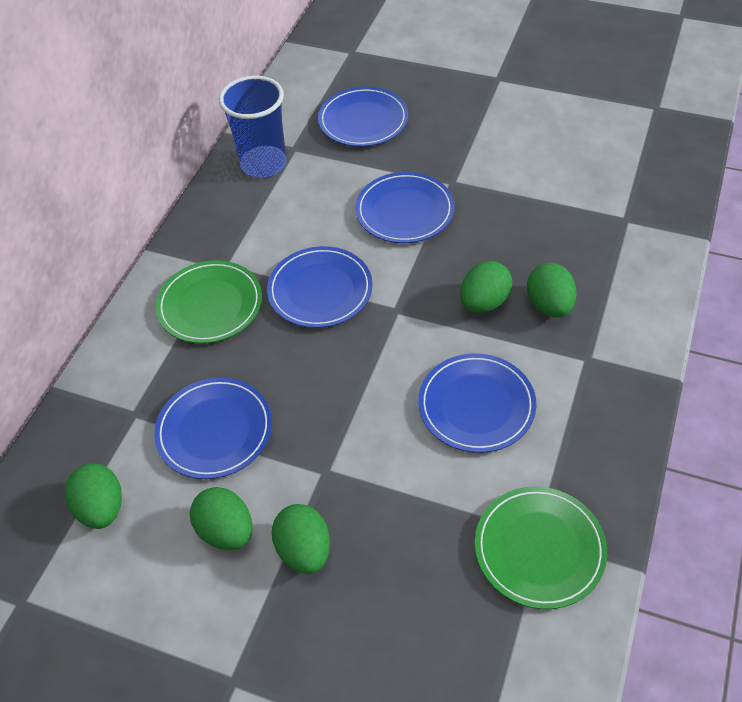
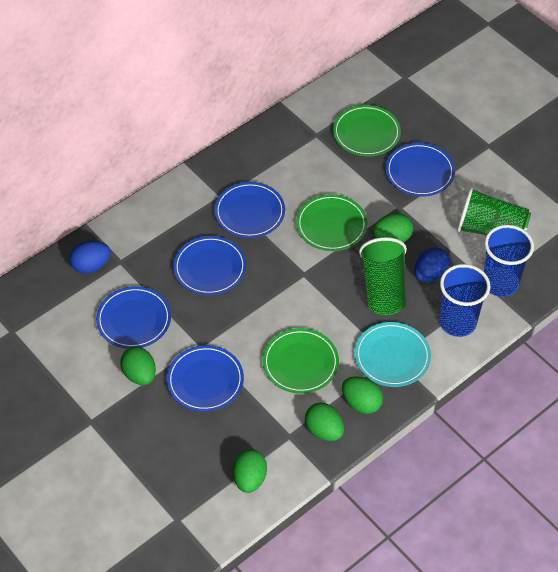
blue cup: 1 -> 2
blue egg: 0 -> 2
green cup: 0 -> 2
green plate: 2 -> 3
turquoise plate: 0 -> 1

